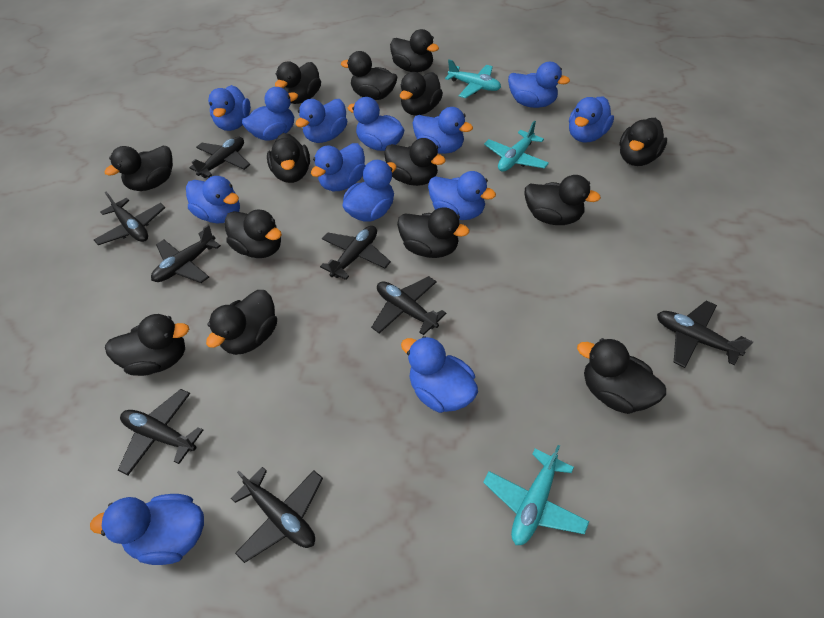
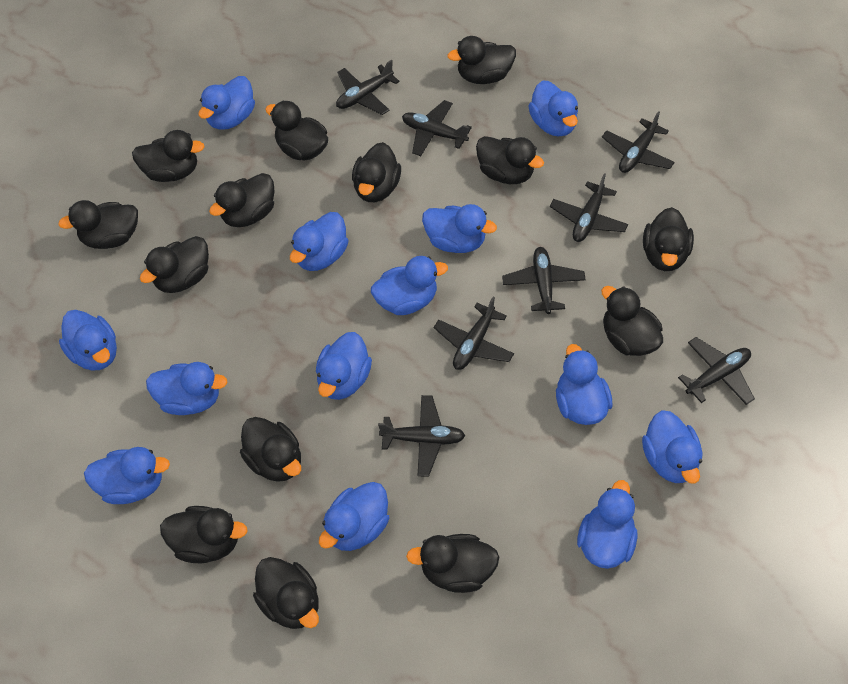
turquoise plane: 3 -> 0

